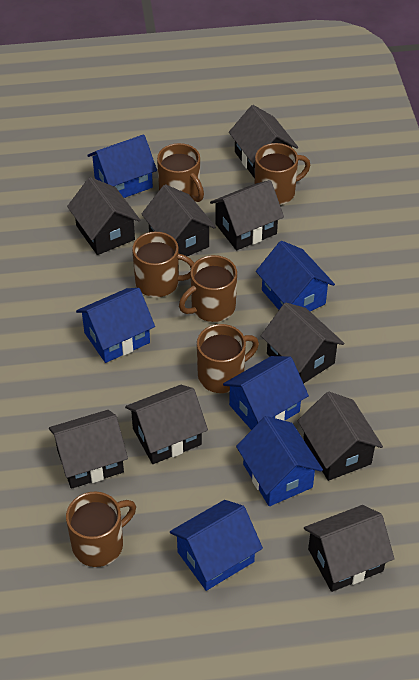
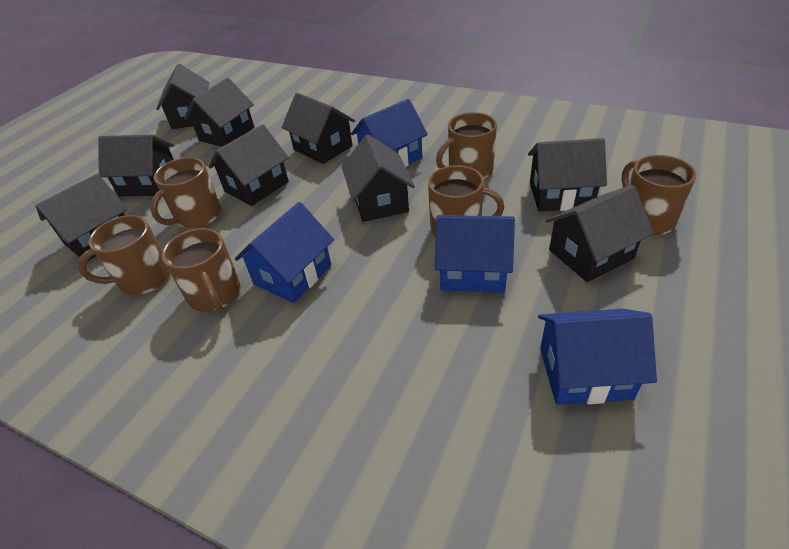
blue house: 6 -> 4

